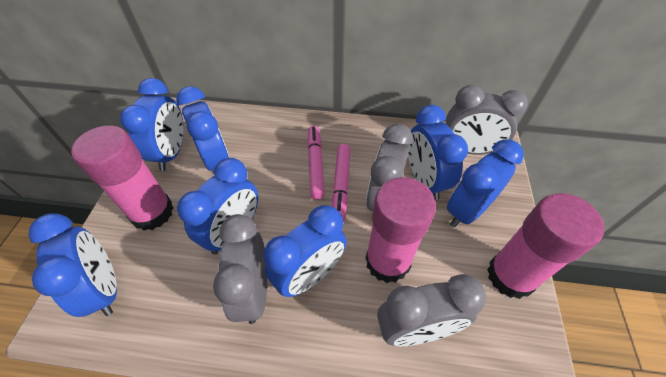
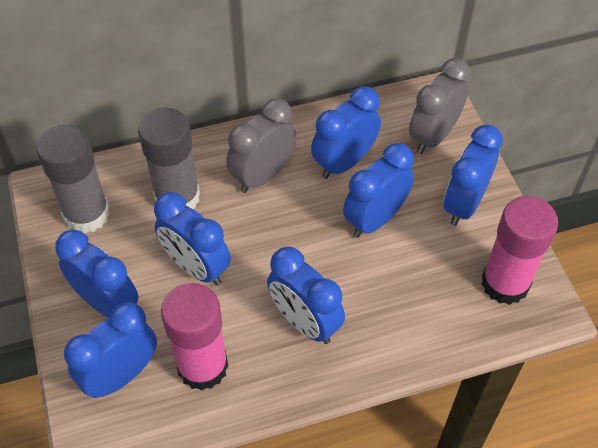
grey clock: 4 -> 2
grey glue stick: 0 -> 2
pink glue stick: 3 -> 2
pink marker: 2 -> 0

